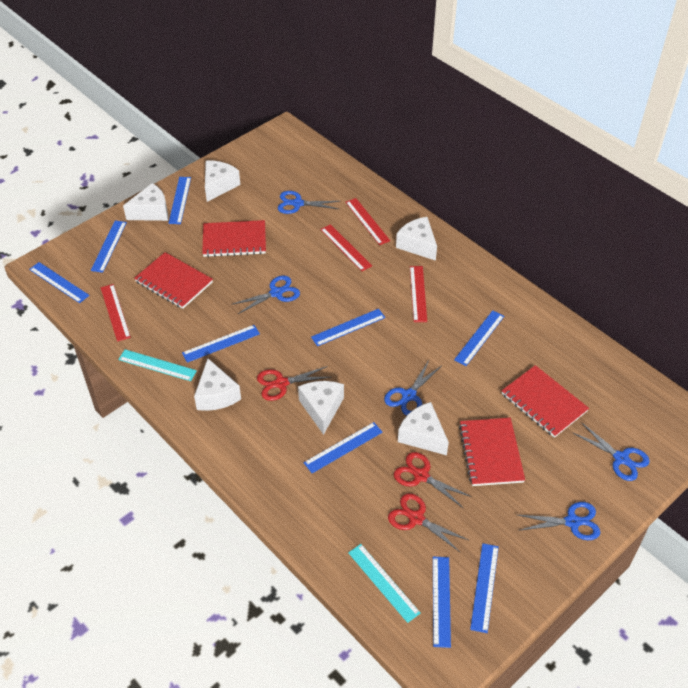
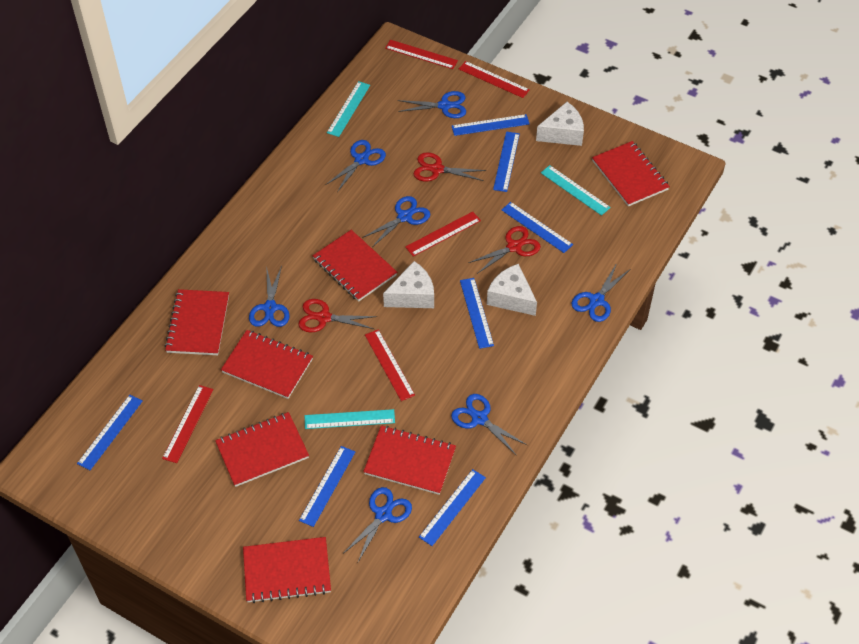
blue ruler: 9 -> 7
blue scissors: 5 -> 7
red notebook: 4 -> 7
red ruler: 4 -> 5
turquoise ruler: 2 -> 3
white cheese: 6 -> 3

